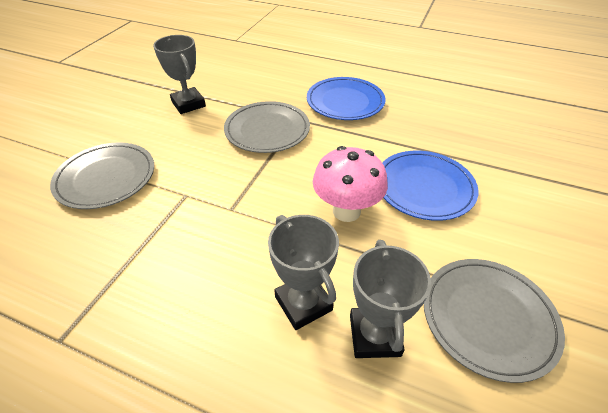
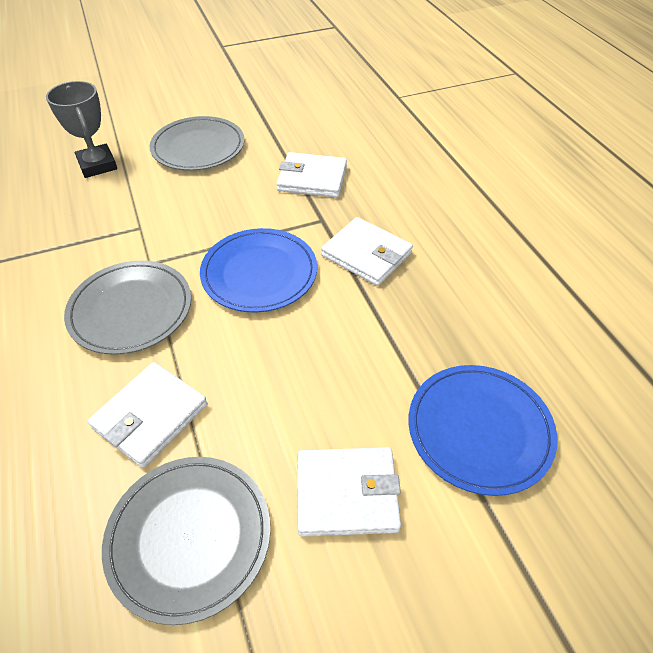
grey trophy: 3 -> 1
pink mushroom: 1 -> 0
white wallet: 0 -> 4

